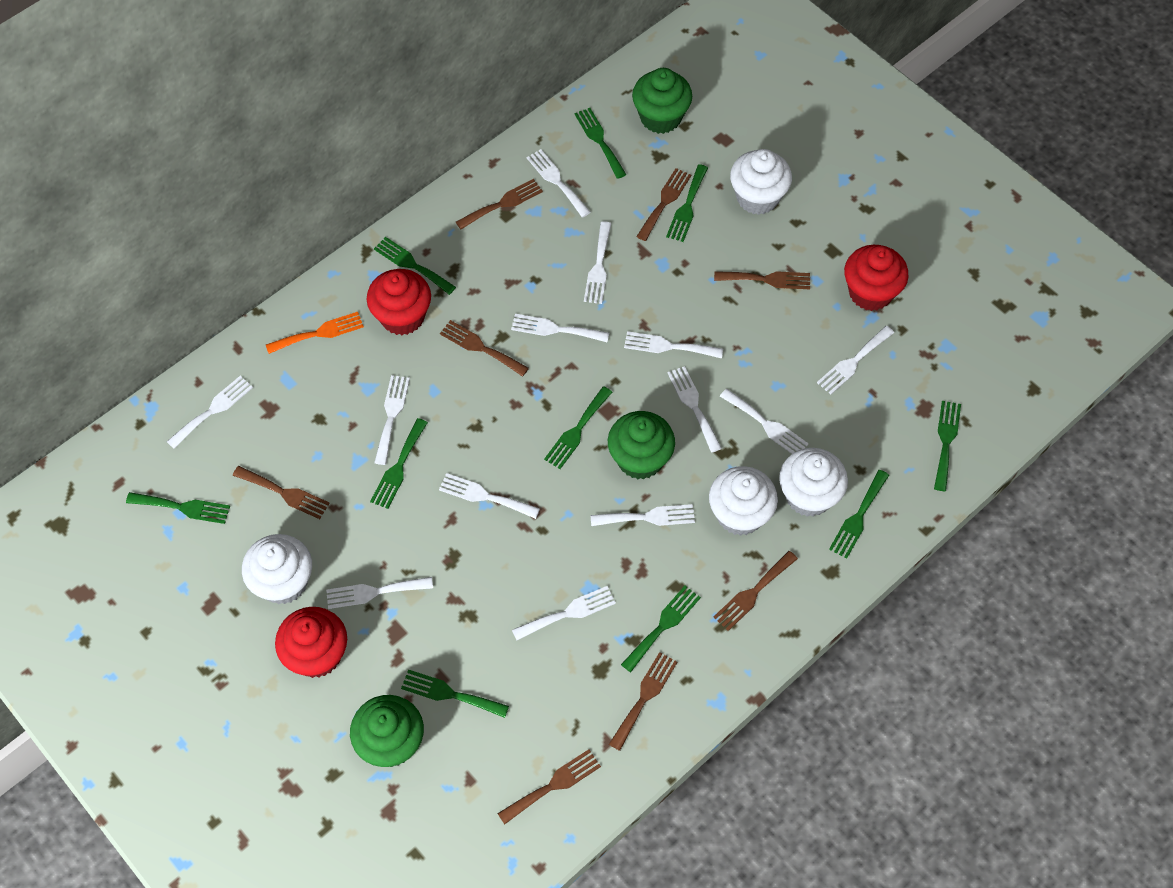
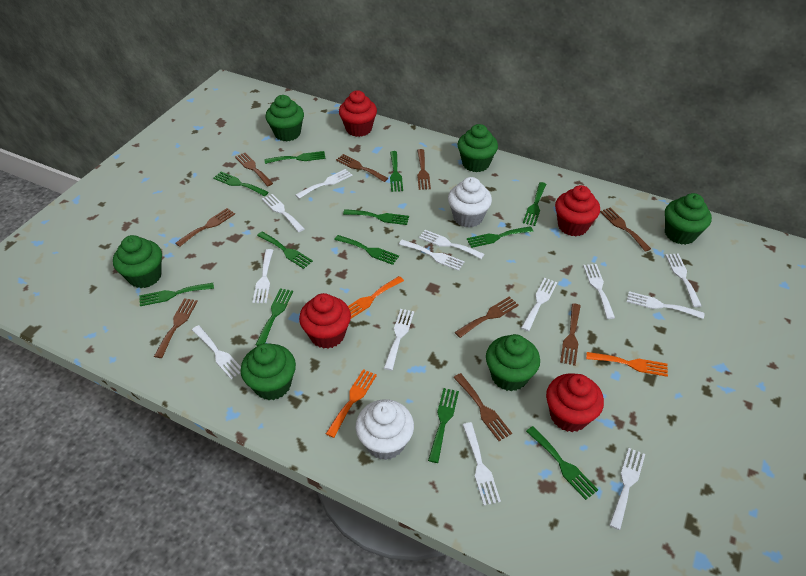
brown fork: 8 -> 9
green cupcake: 3 -> 6
green fork: 10 -> 12
orange fork: 1 -> 3
red cupcake: 3 -> 4
white cupcake: 4 -> 2

